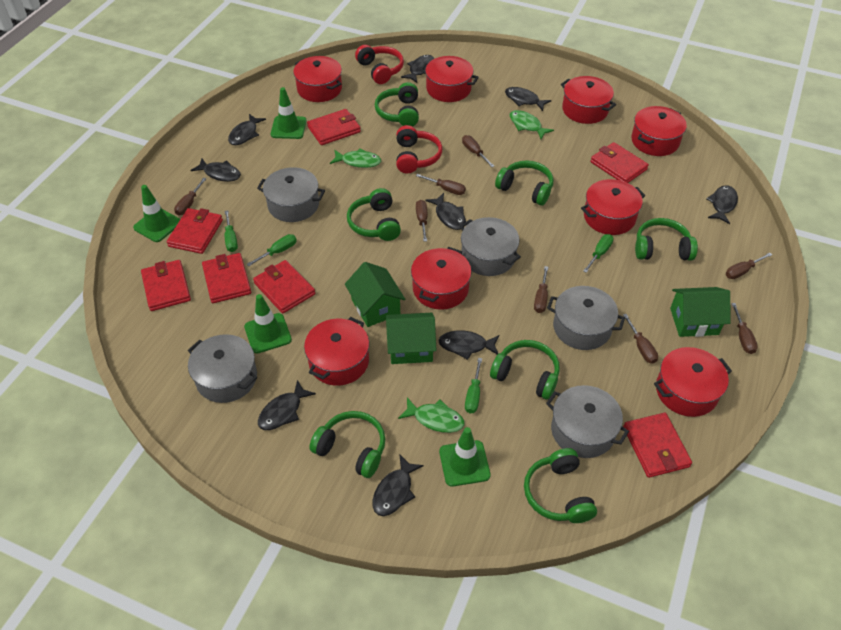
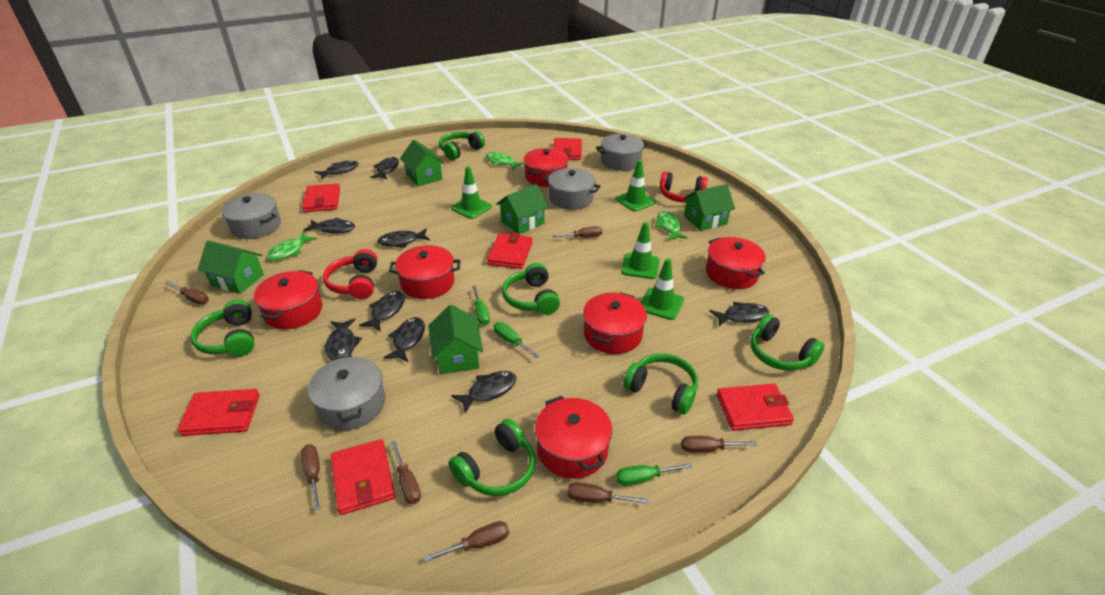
brown screwdriver: 8 -> 7
green headphones: 7 -> 6
green house: 3 -> 5
green screwdriver: 4 -> 3
grey pot: 5 -> 4
red pot: 8 -> 6
red wallet: 7 -> 6

